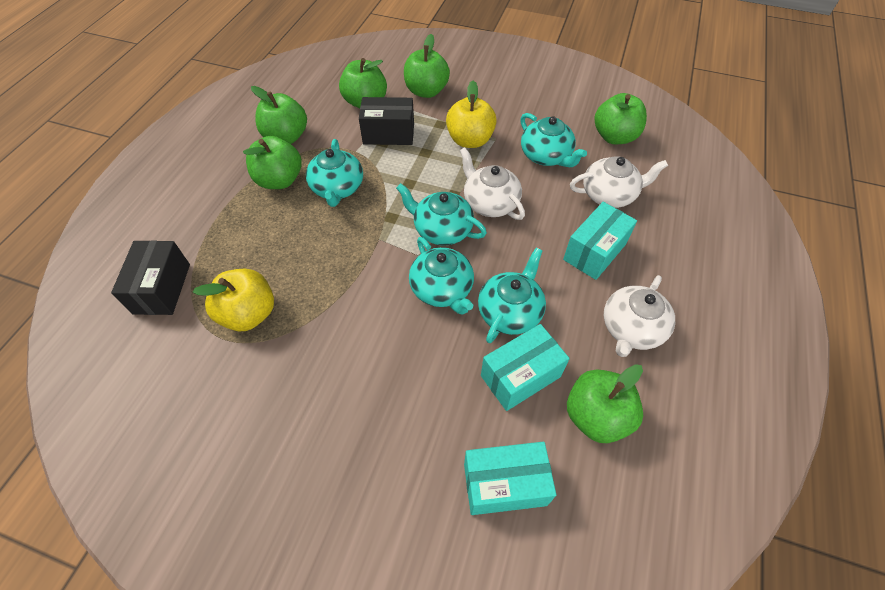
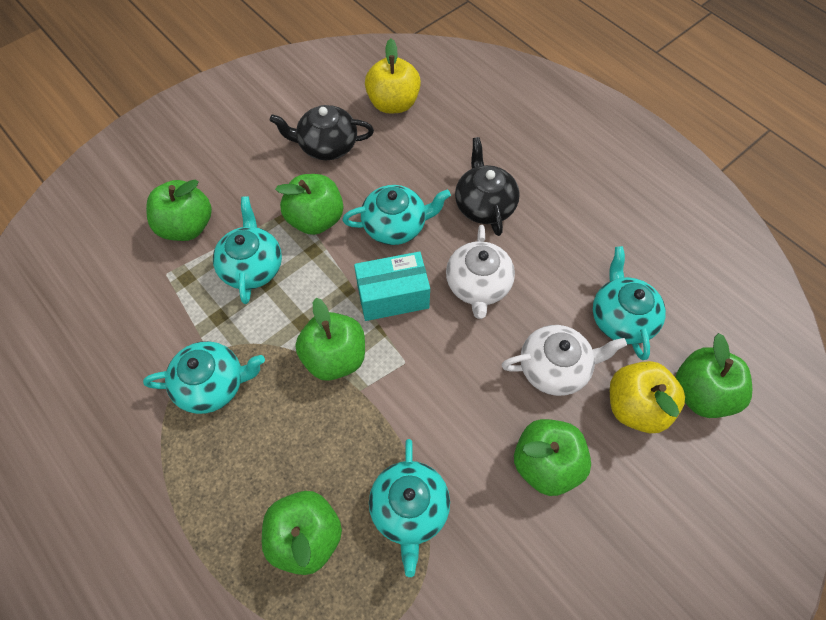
black box: 2 -> 0
black teapot: 0 -> 2
turquoise box: 3 -> 1
white teapot: 3 -> 2

